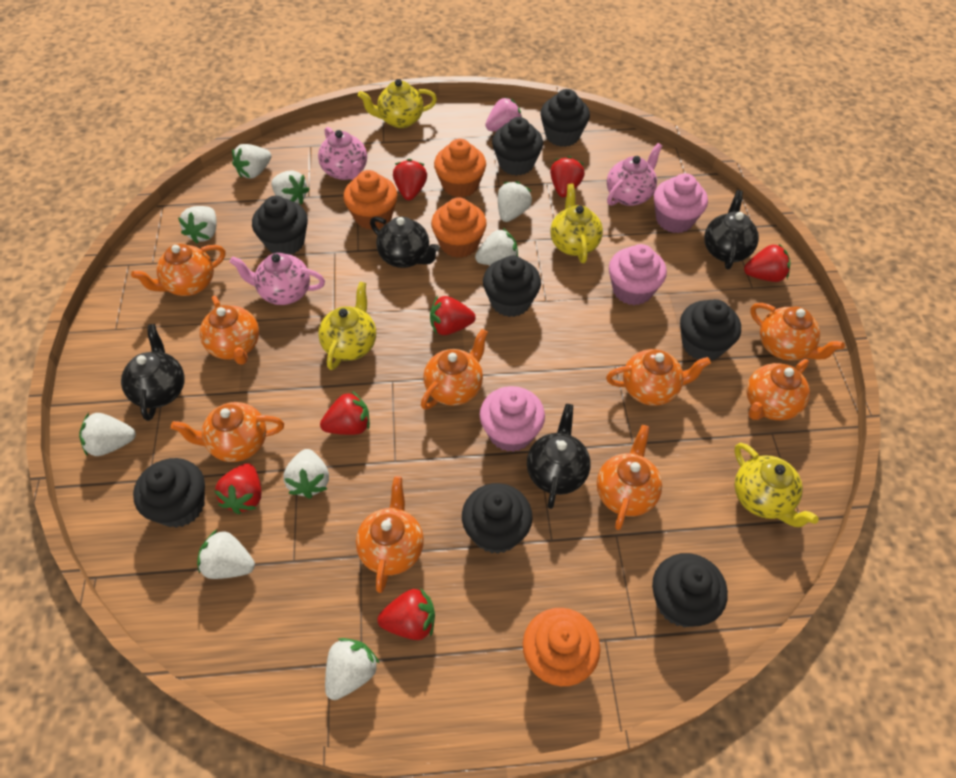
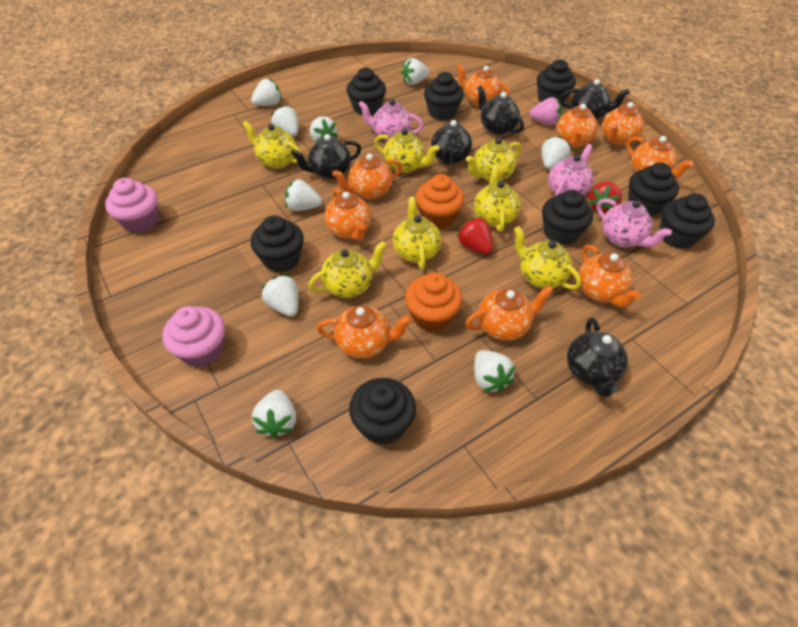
black teapot: 4 -> 5
orange cupcake: 4 -> 2
pink cupcake: 3 -> 2
red strawberry: 7 -> 2
yellow teapot: 4 -> 7

